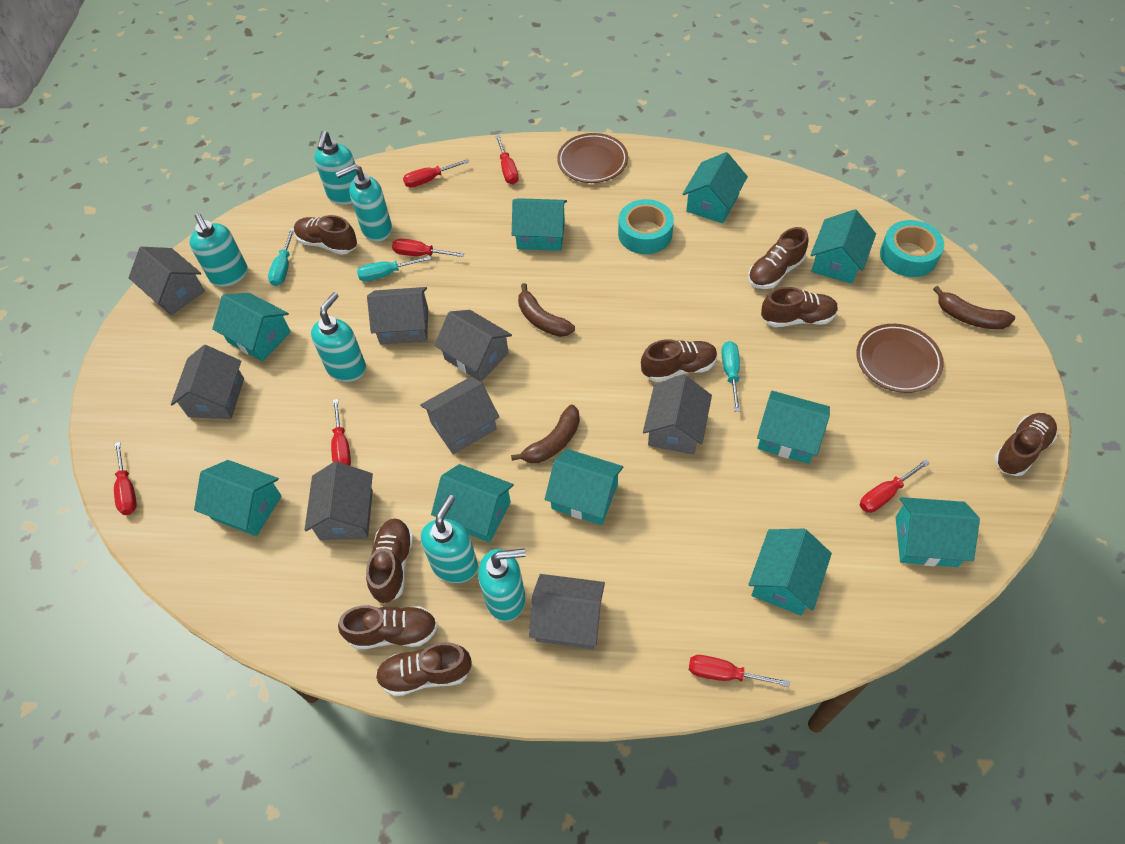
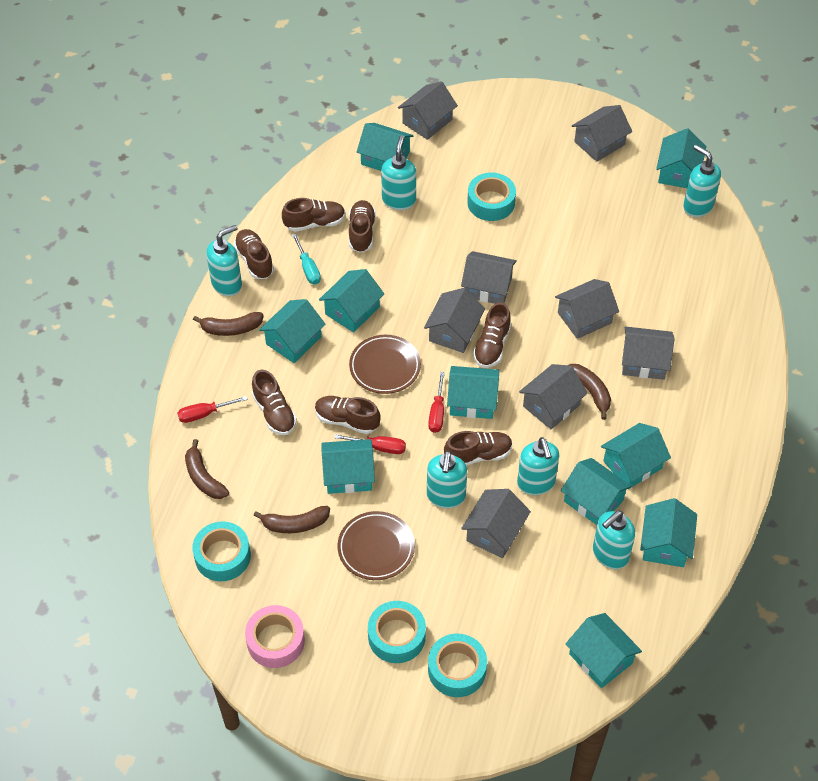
brown banana: 3 -> 4
brown shoe: 8 -> 7
pink tape: 0 -> 1
red screwdriver: 7 -> 3
turquoise screwdriver: 3 -> 1
turquoise tape: 2 -> 4

